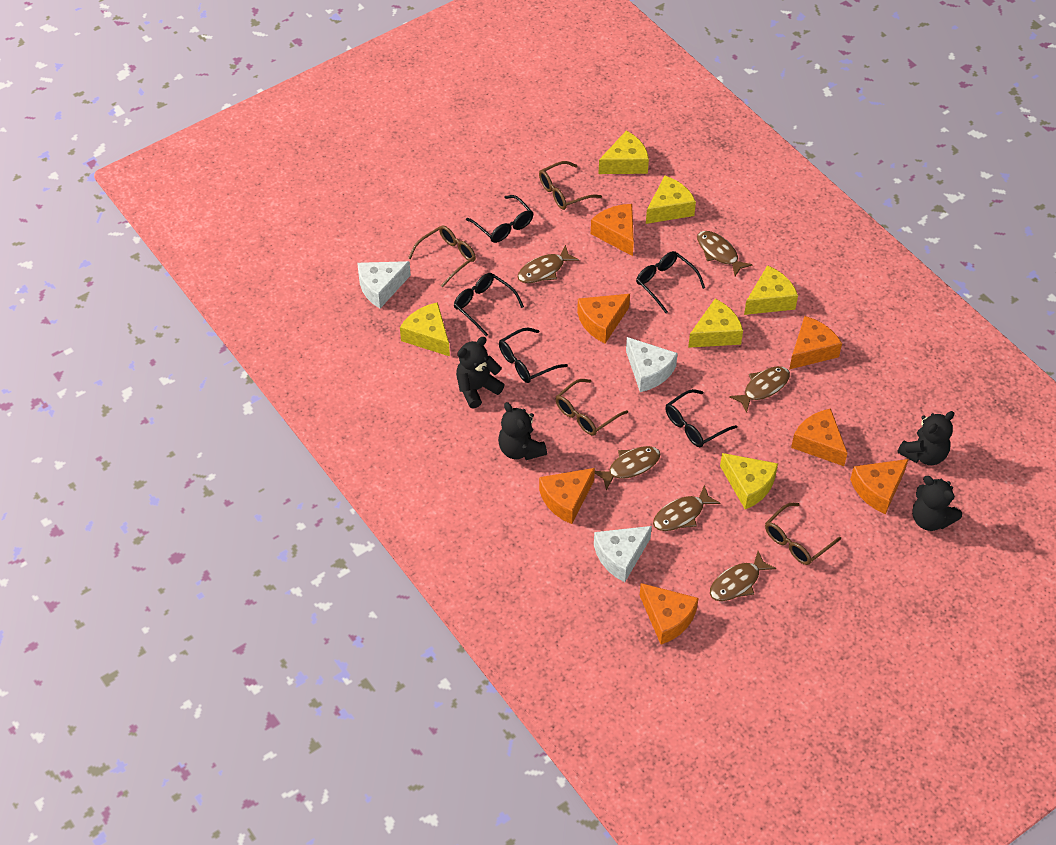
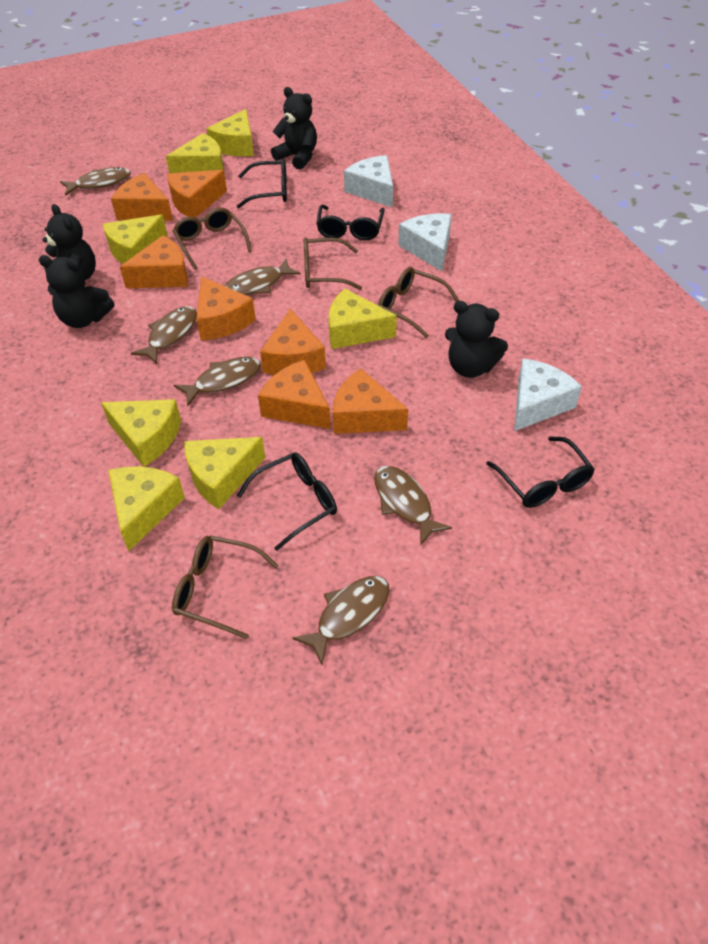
black glasses: 5 -> 4
yellow cheese: 6 -> 7

